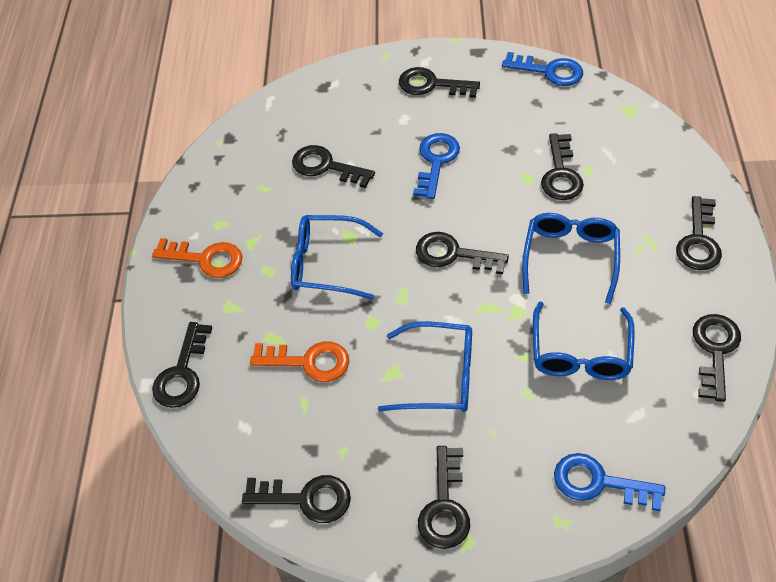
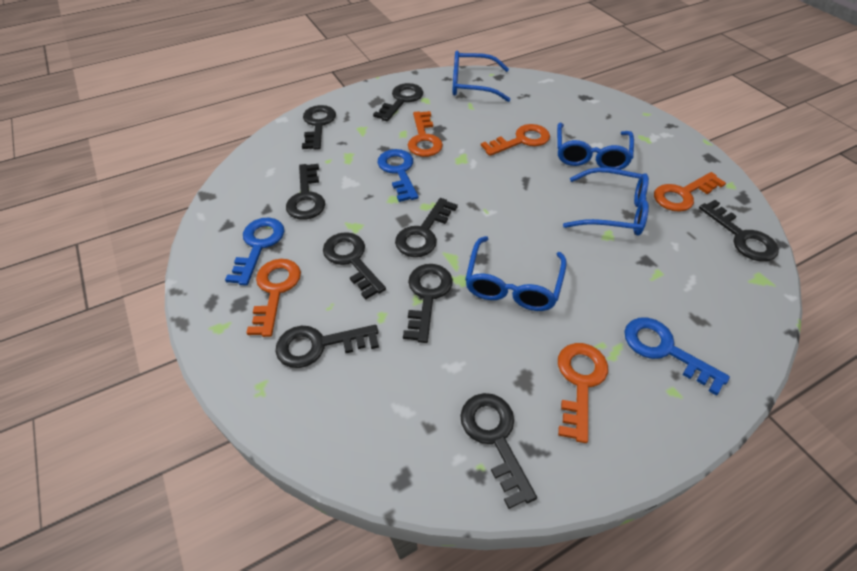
orange key: 2 -> 5

